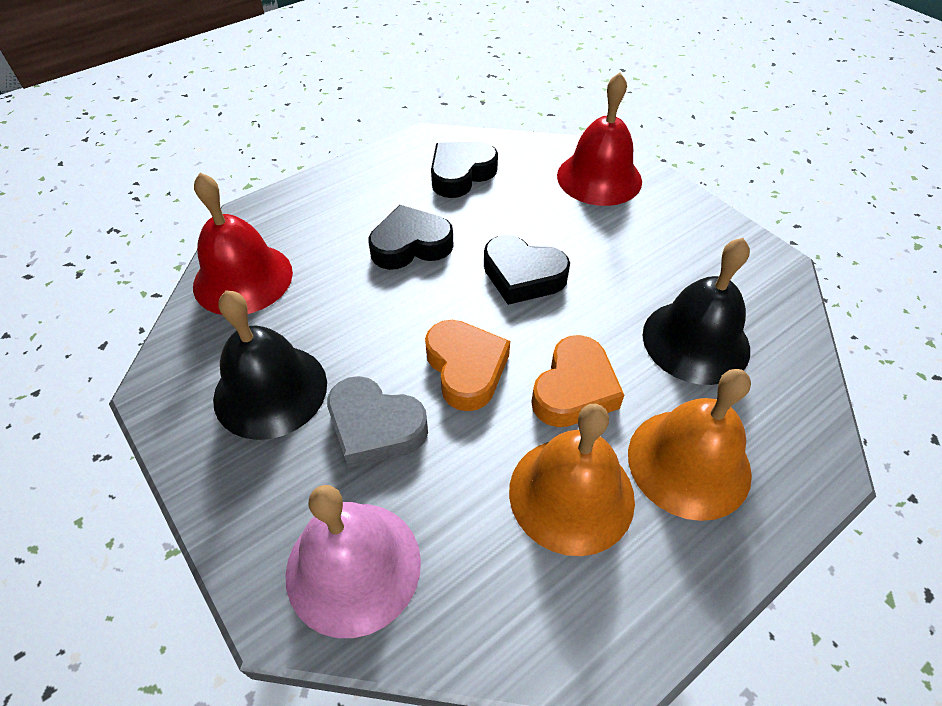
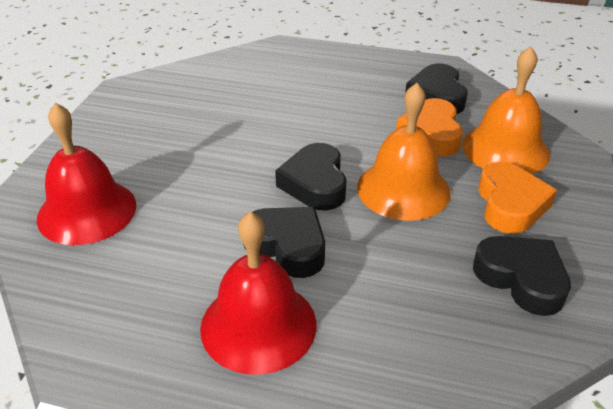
black bell: 2 -> 0
black heart: 3 -> 4
grey heart: 1 -> 0
pink bell: 1 -> 0

